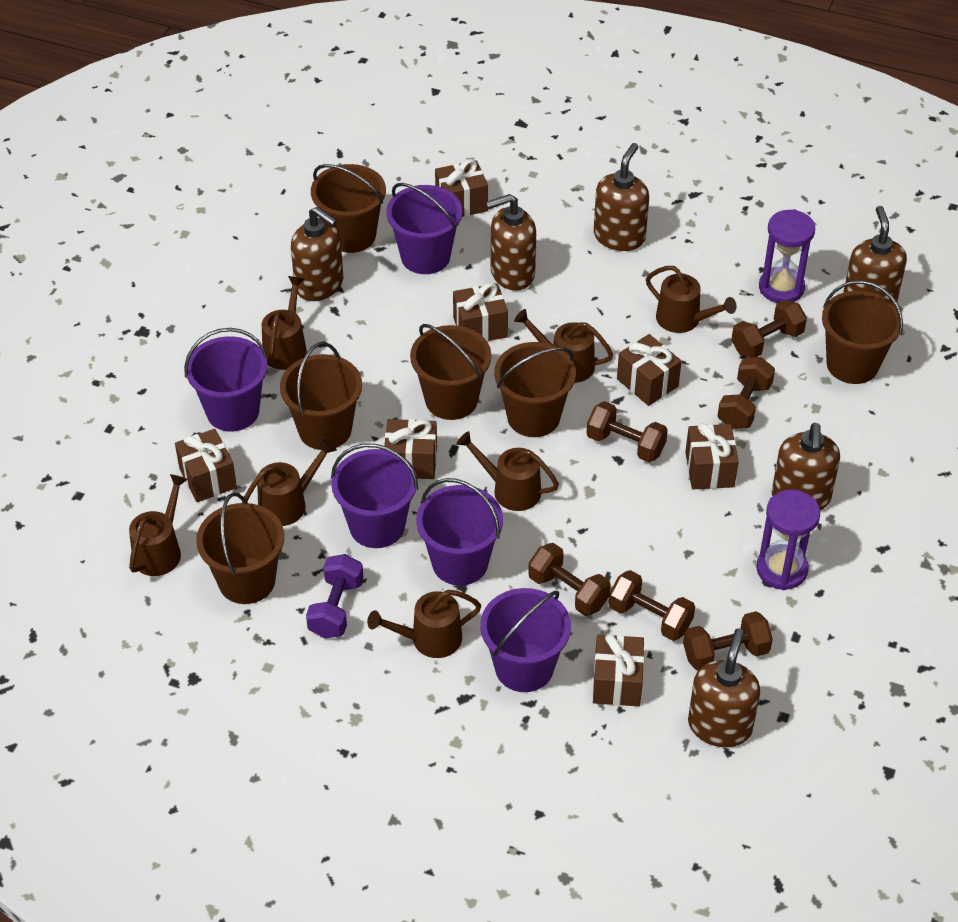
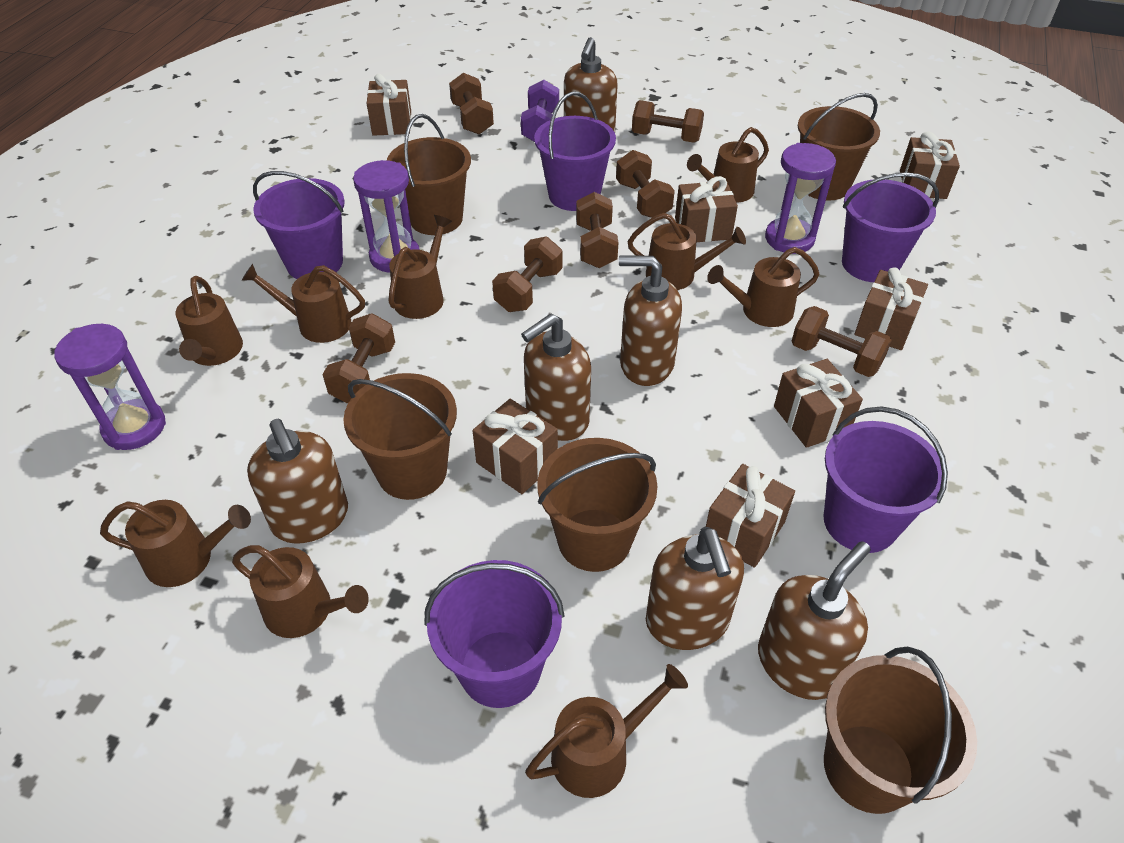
brown bucket: 6 -> 5
brown dumbbell: 6 -> 7
brown watering can: 7 -> 9
purple hourglass: 2 -> 3

